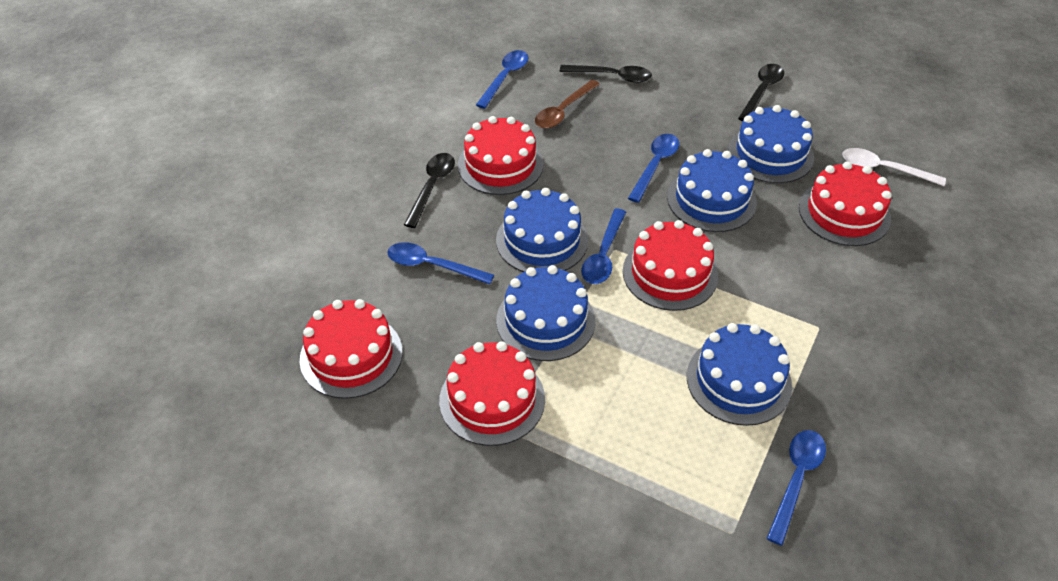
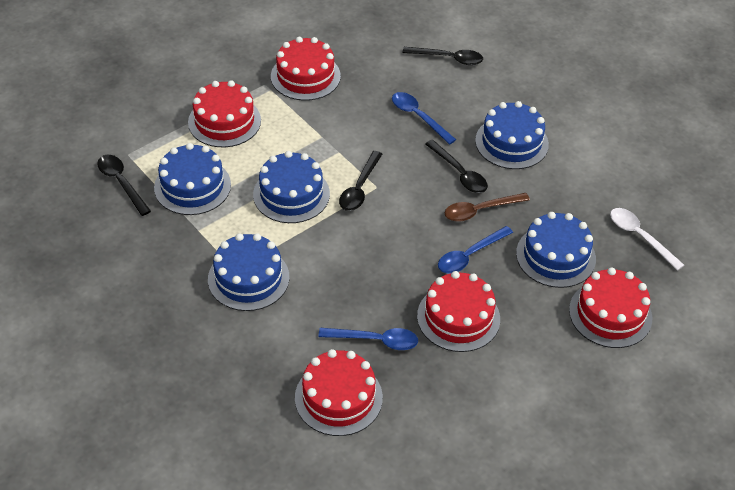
black spoon: 3 -> 4
blue spoon: 5 -> 3

